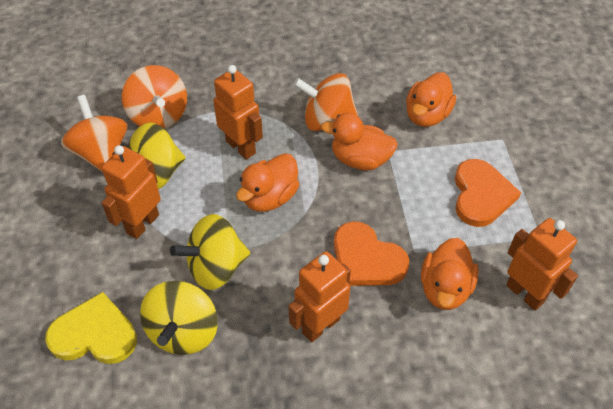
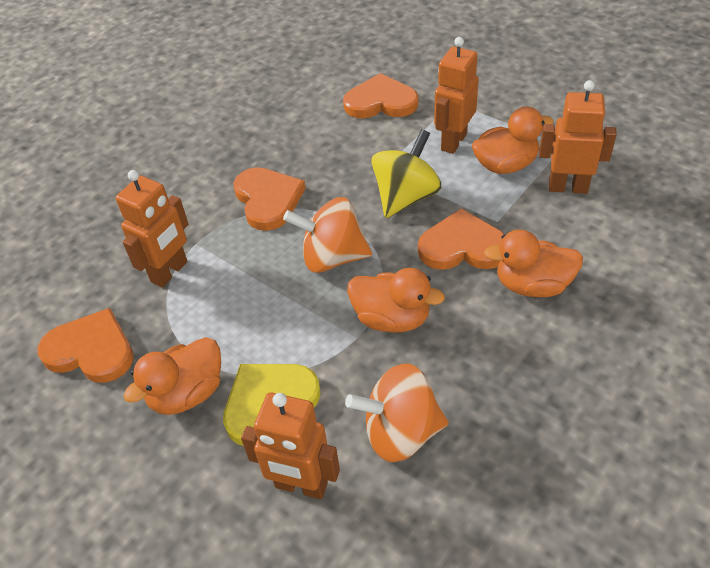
orange heart: 2 -> 4
orange spinning top: 3 -> 2
yellow spinning top: 3 -> 1

